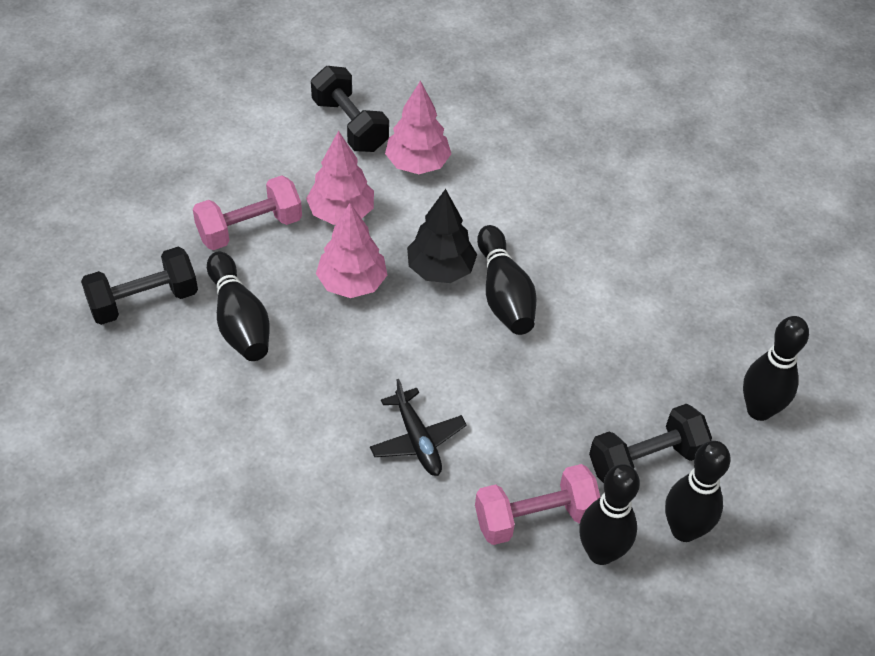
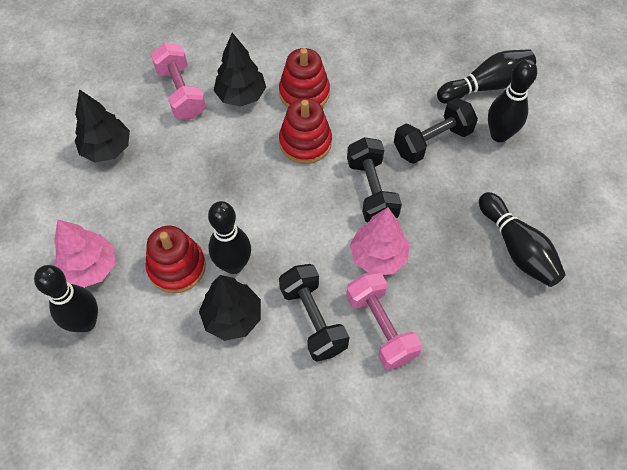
black plane: 1 -> 0
black tree: 1 -> 3
pink tree: 3 -> 2
red stacking toy: 0 -> 3

